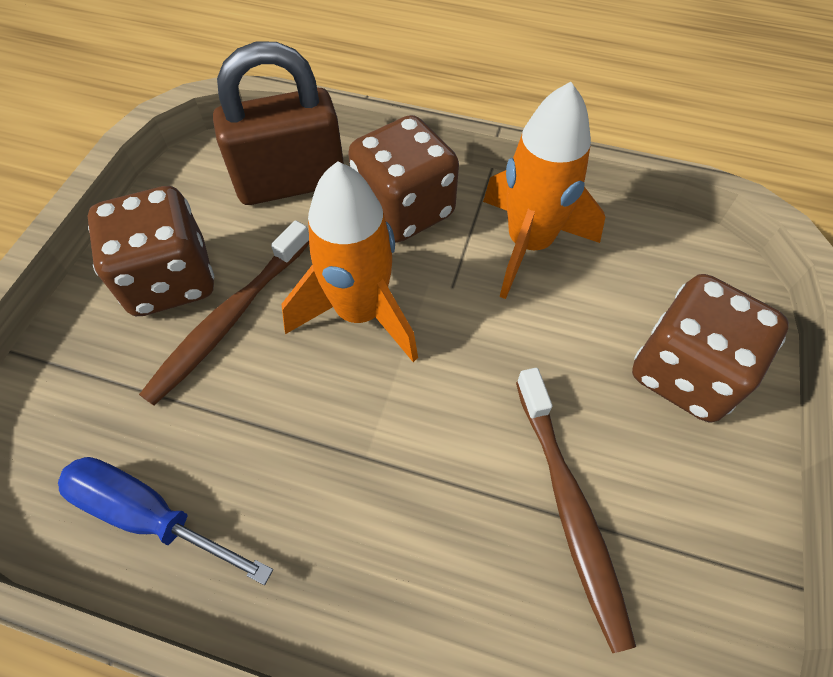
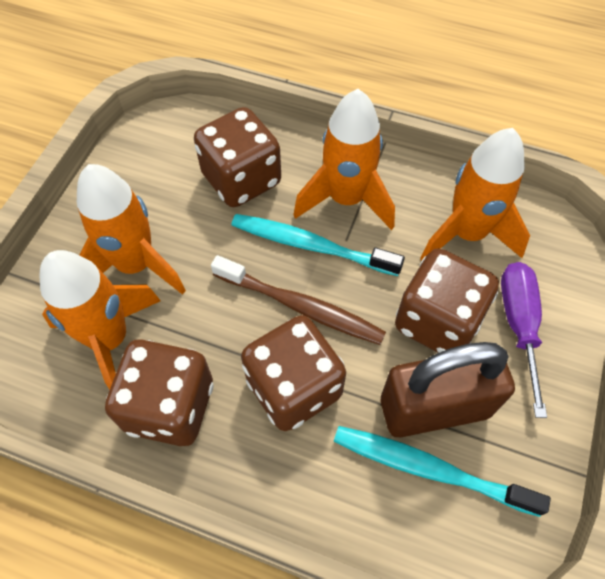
blue screwdriver: 1 -> 0
brown dice: 3 -> 4
brown toothbrush: 2 -> 1
orange rocket: 2 -> 4
purple screwdriver: 0 -> 1
turquoise toothbrush: 0 -> 2

